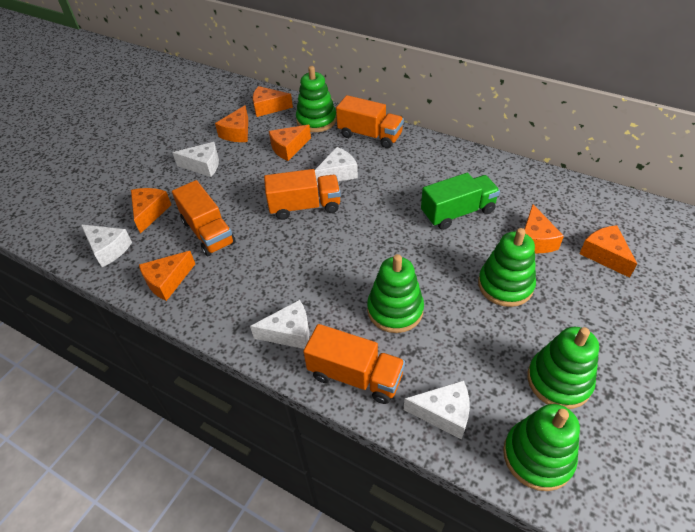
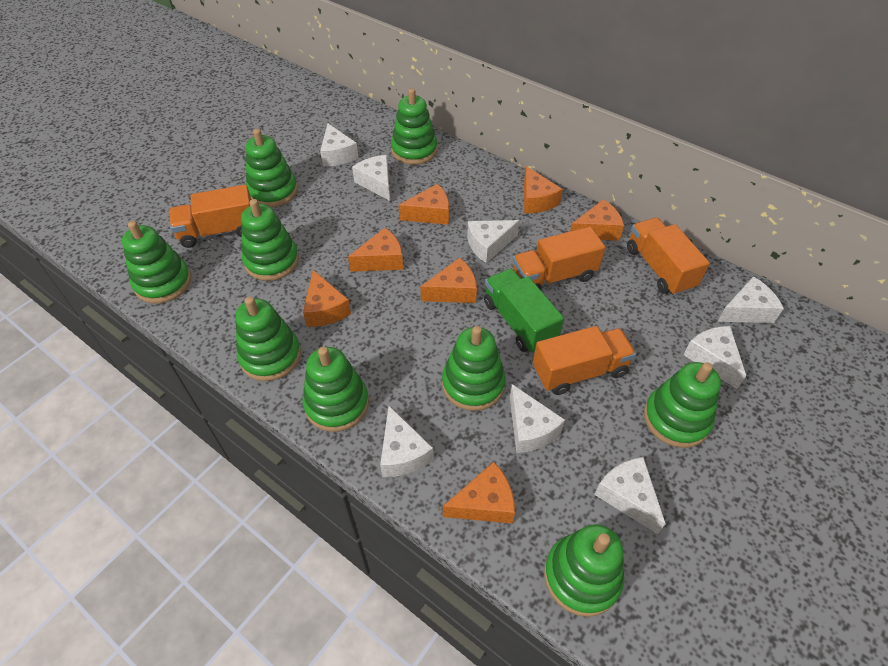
green stacking toy: 5 -> 9
white cheese: 5 -> 8

